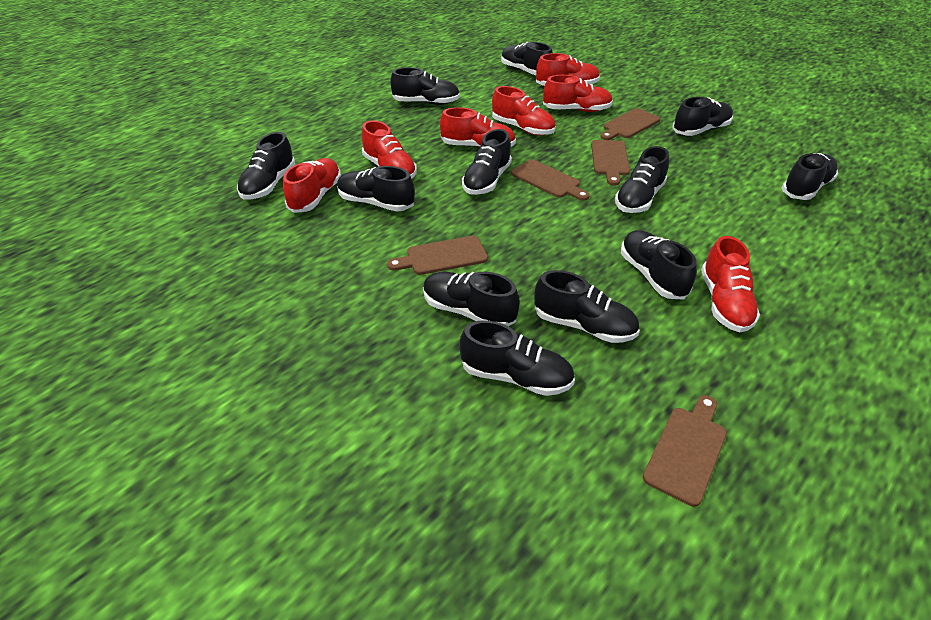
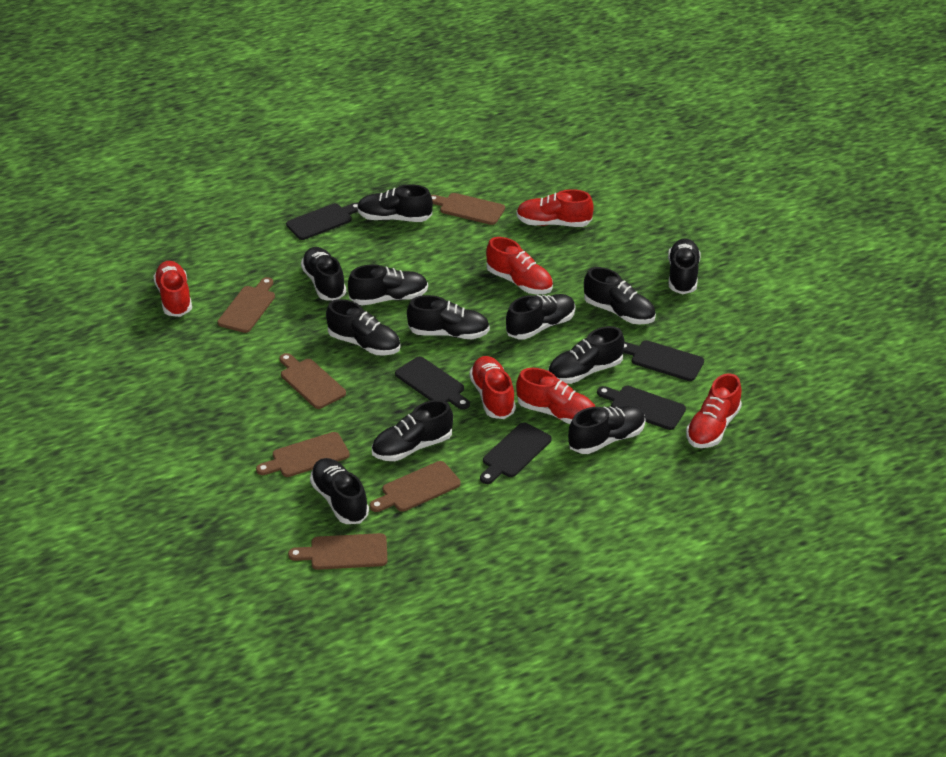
black cutting board: 0 -> 5
brown cutting board: 5 -> 6
red shoe: 7 -> 6

